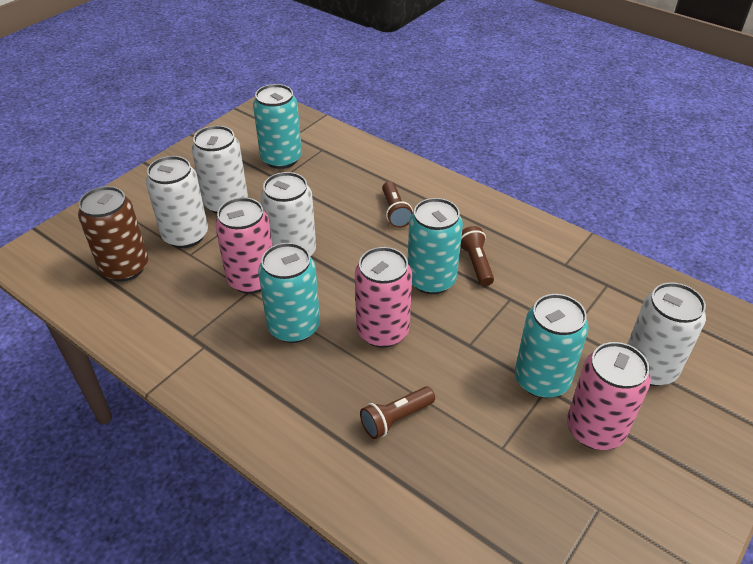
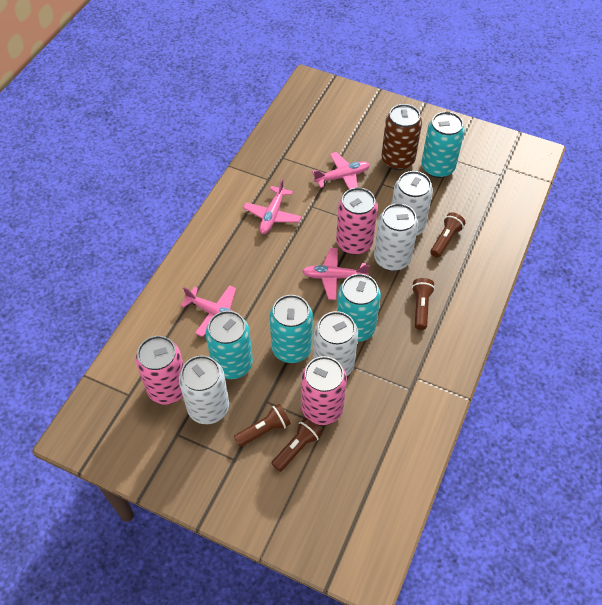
brown flashlight: 3 -> 4
pink plane: 0 -> 4

